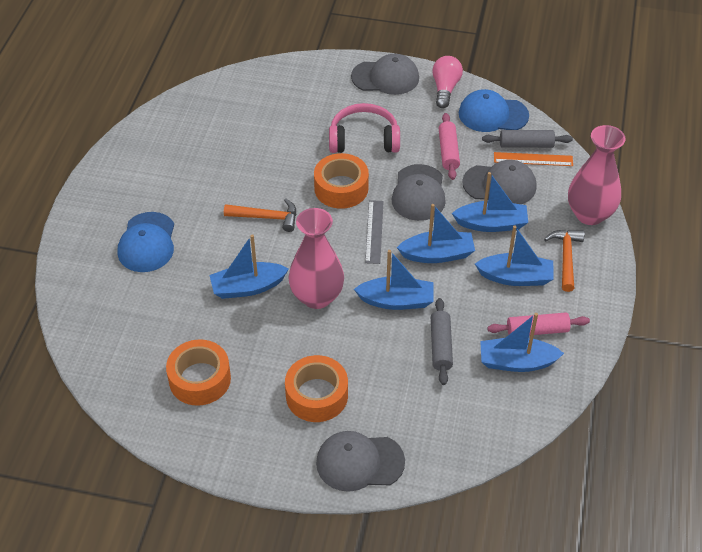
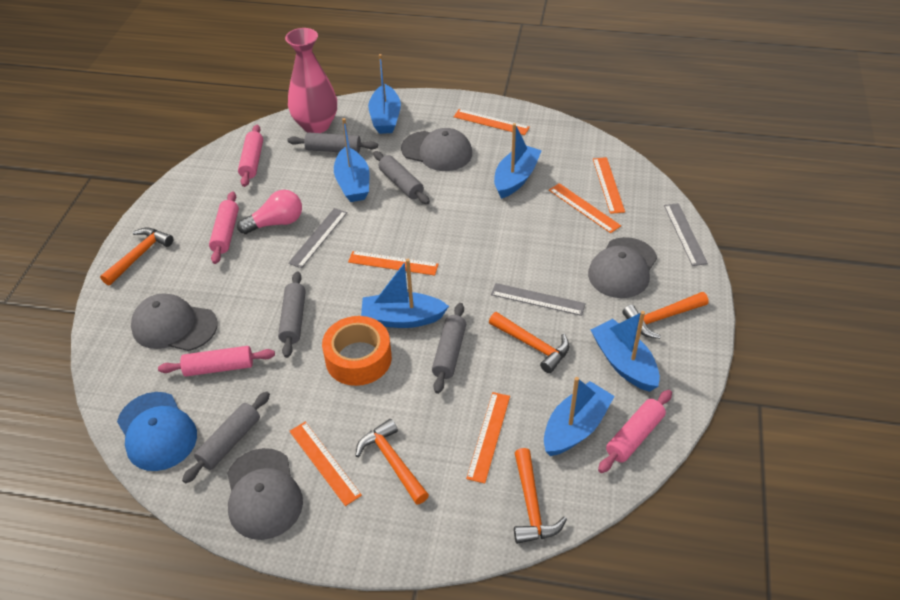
blue cap: 2 -> 1
grey rolling pin: 2 -> 5
grey ruler: 1 -> 3
orange hammer: 2 -> 5
orange ruler: 1 -> 6
orange tape: 3 -> 1
pink headphones: 1 -> 0
pink rolling pin: 2 -> 4
pink vase: 2 -> 1

